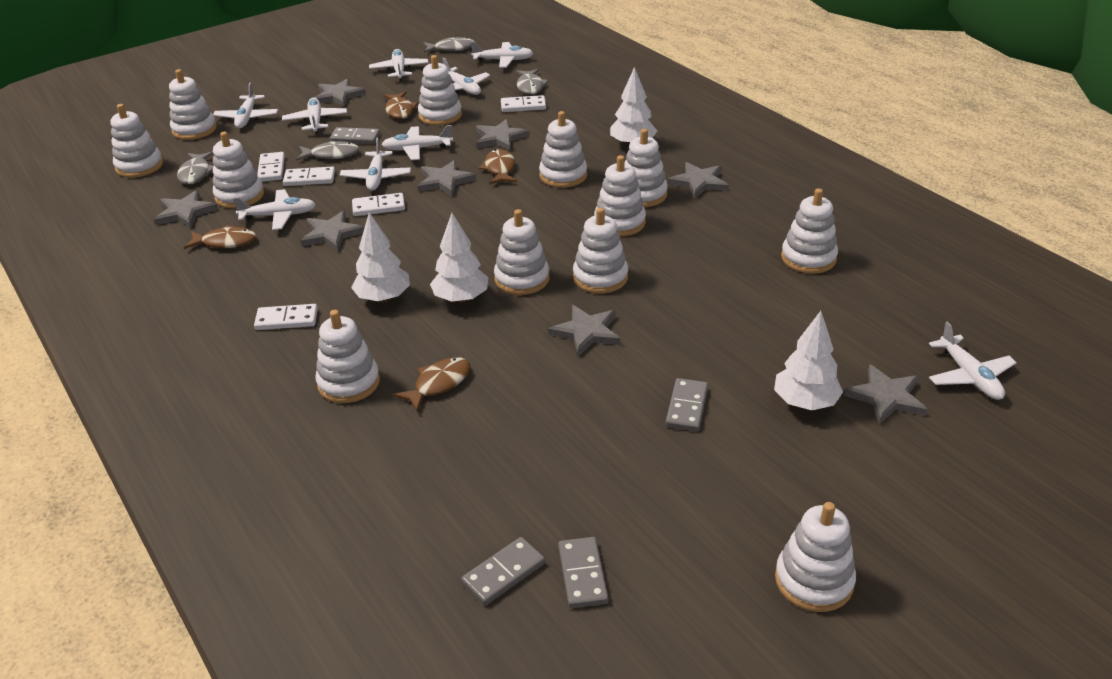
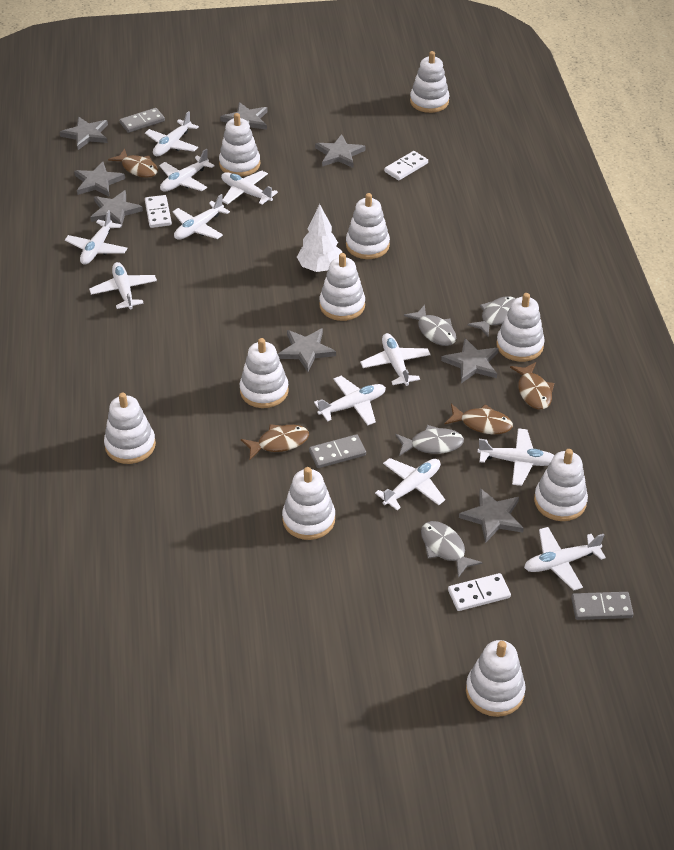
grey domino: 4 -> 3
white domino: 5 -> 3
white plane: 9 -> 11
white stacking toy: 12 -> 10
white tree: 4 -> 1

